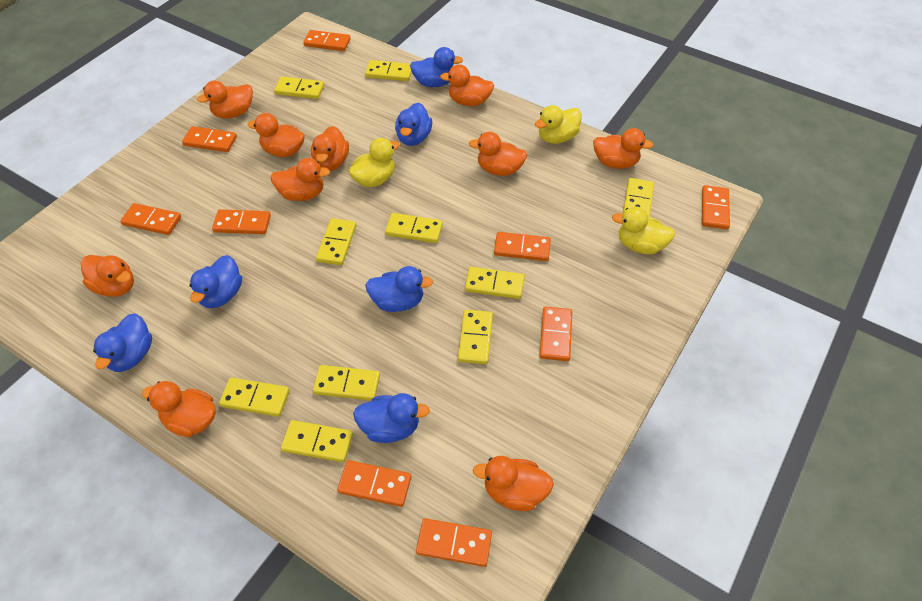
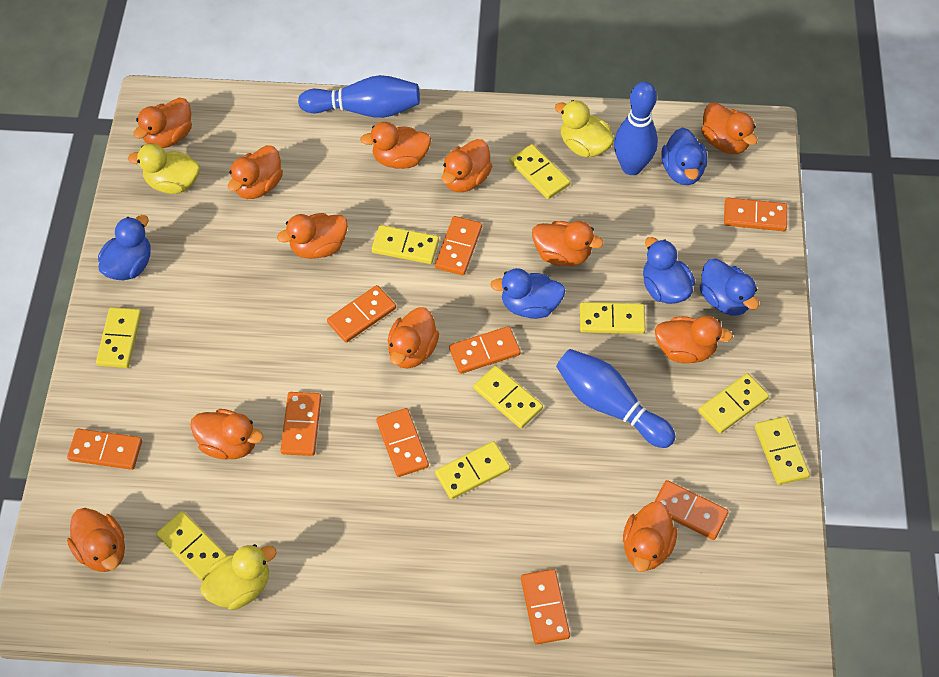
blue bowling pin: 0 -> 3
blue duck: 6 -> 5
orange duck: 10 -> 12
yellow domino: 10 -> 9

